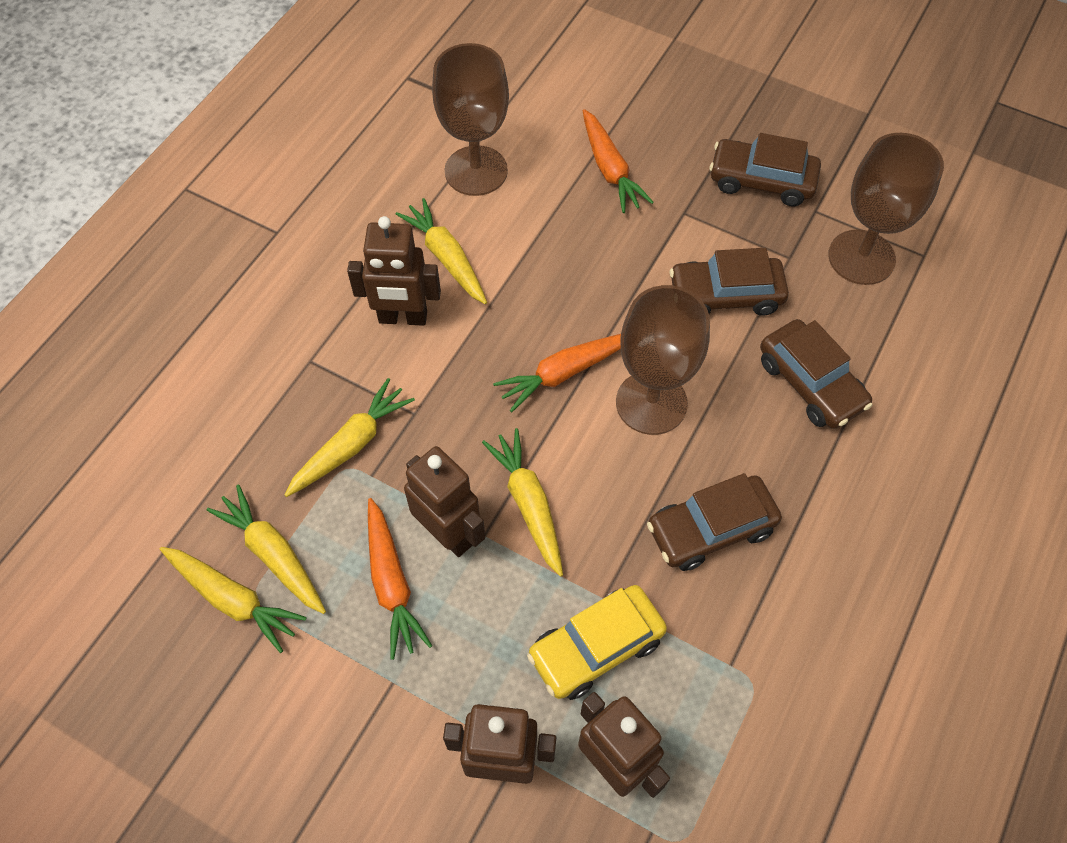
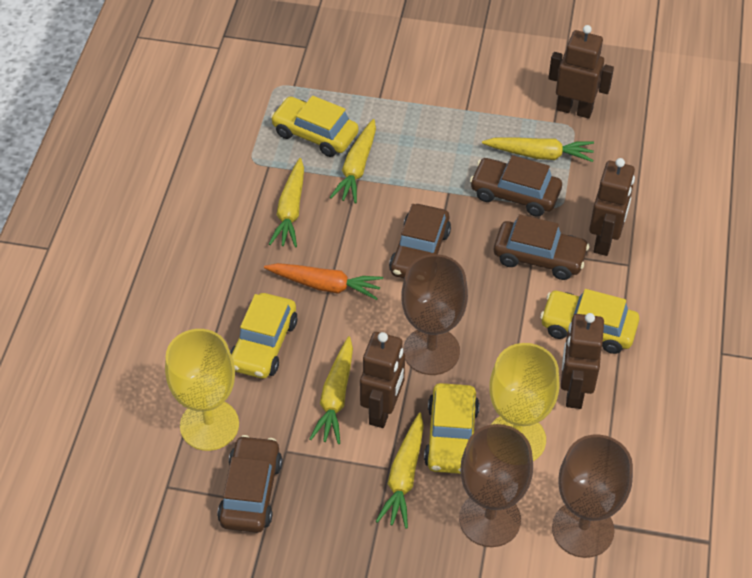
orange carrot: 3 -> 1
yellow car: 1 -> 4
yellow goblet: 0 -> 2

